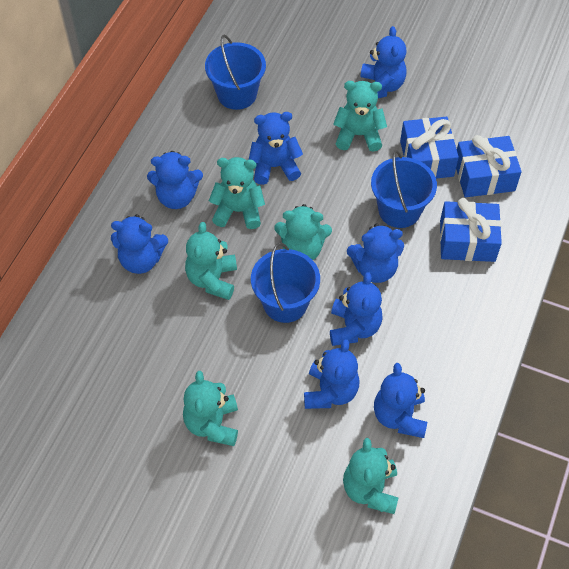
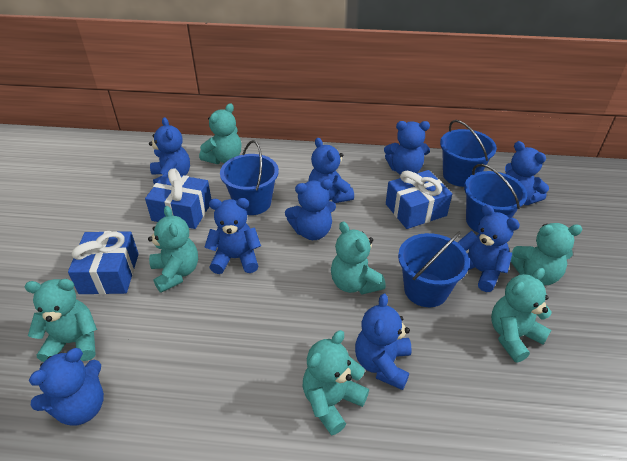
blue bucket: 3 -> 4
blue teddy bear: 8 -> 9
turquoise teddy bear: 6 -> 7

